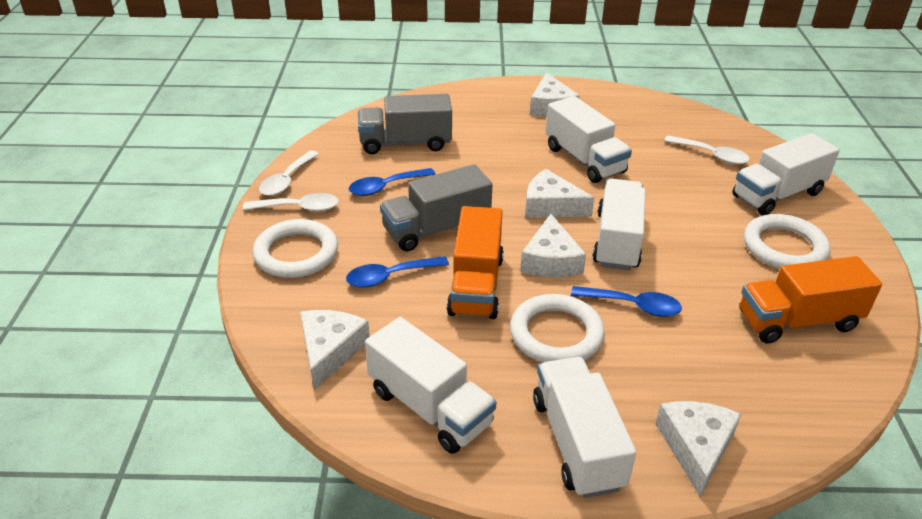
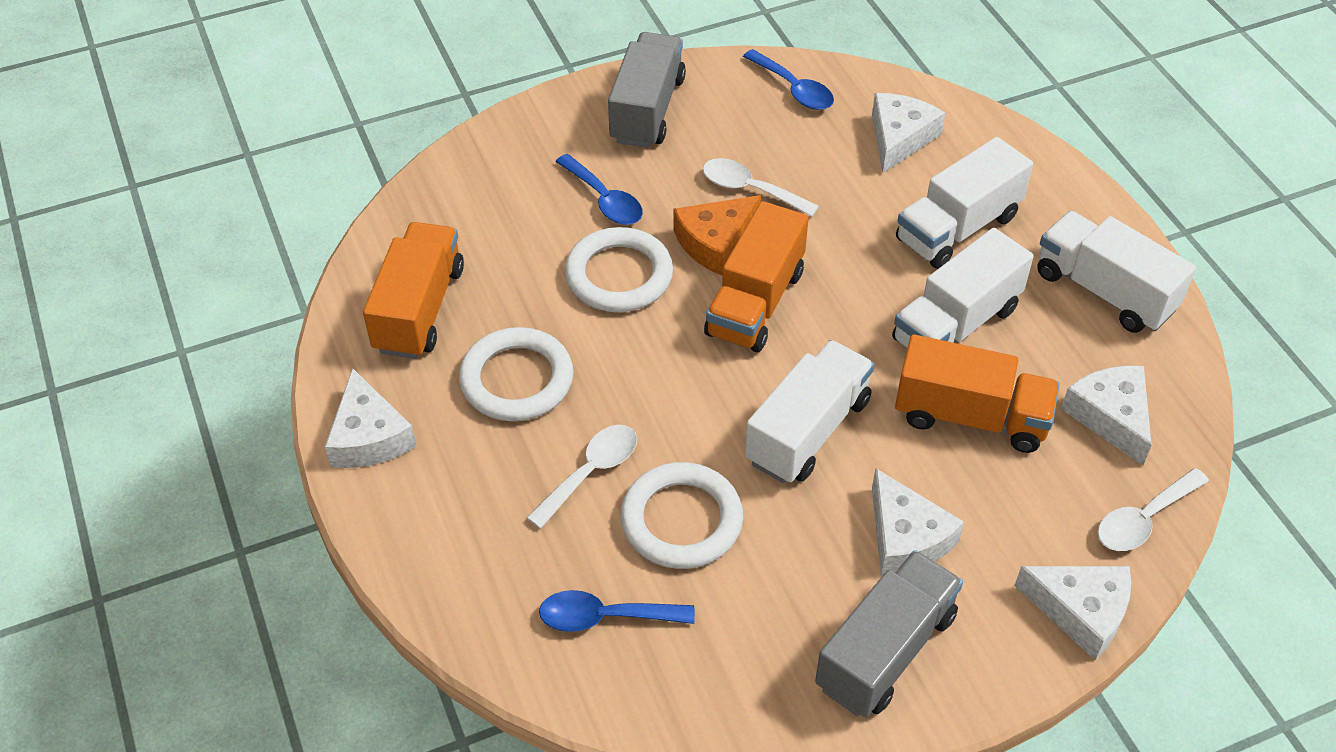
orange cheese: 0 -> 1
orange truck: 2 -> 3
white truck: 5 -> 4

